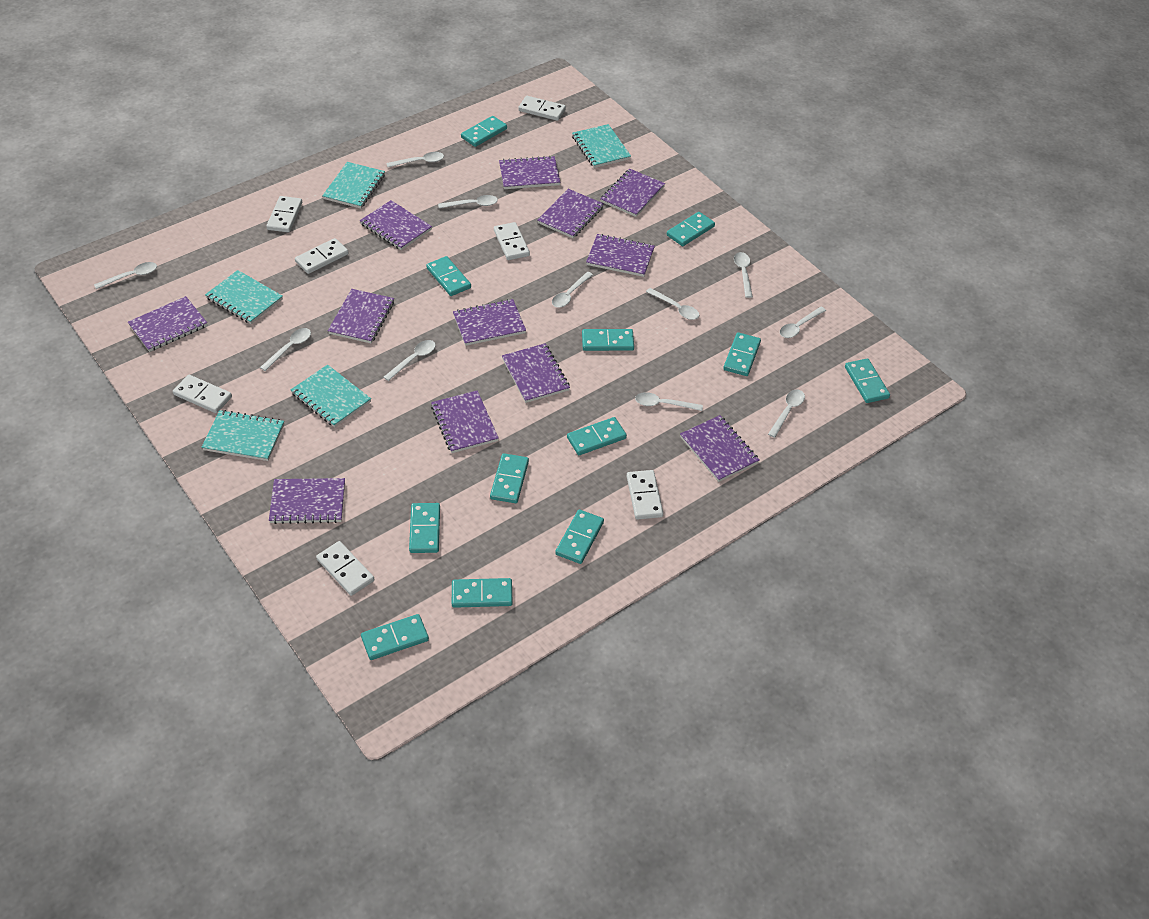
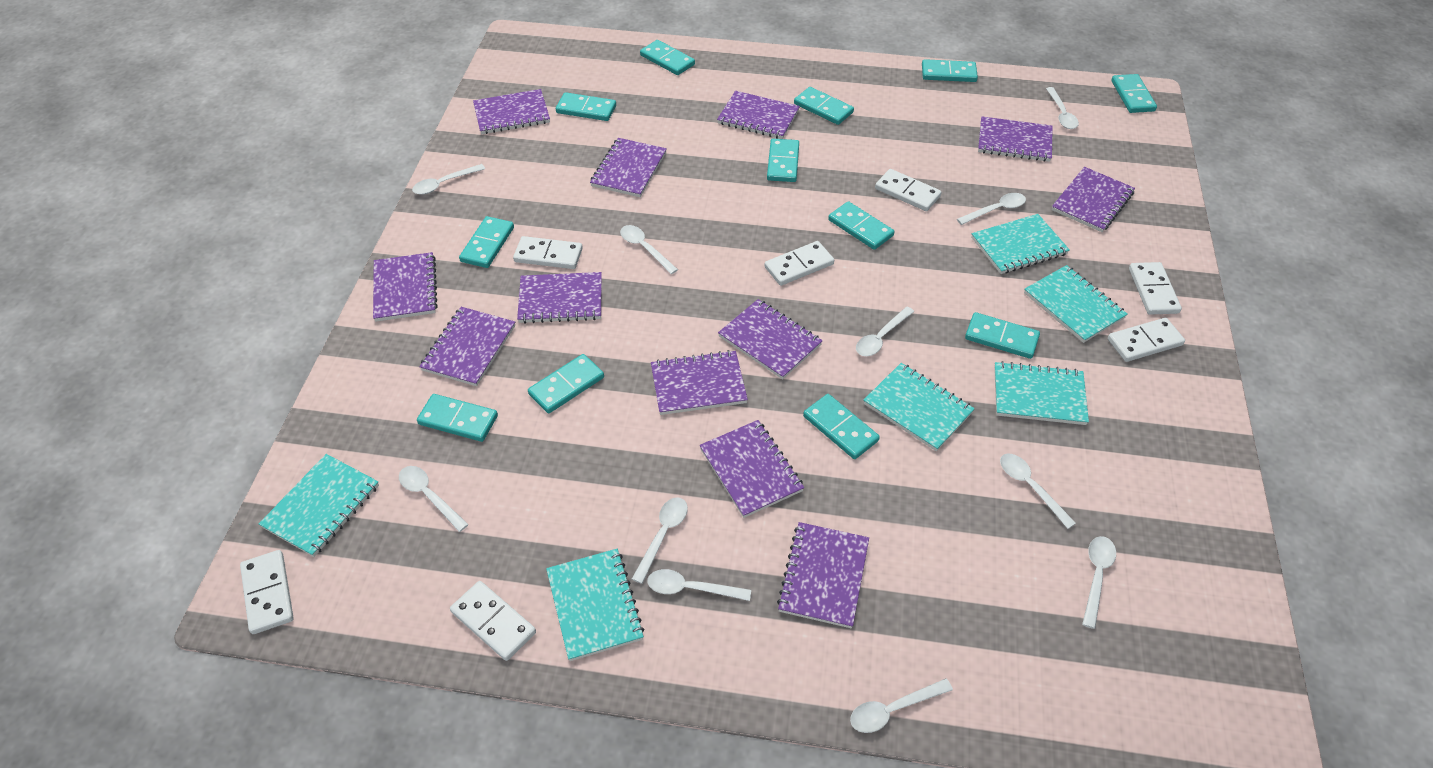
turquoise notebook: 5 -> 6

